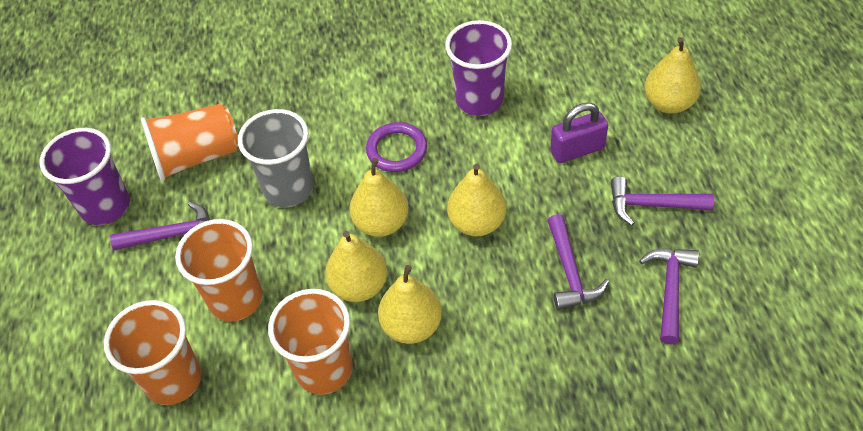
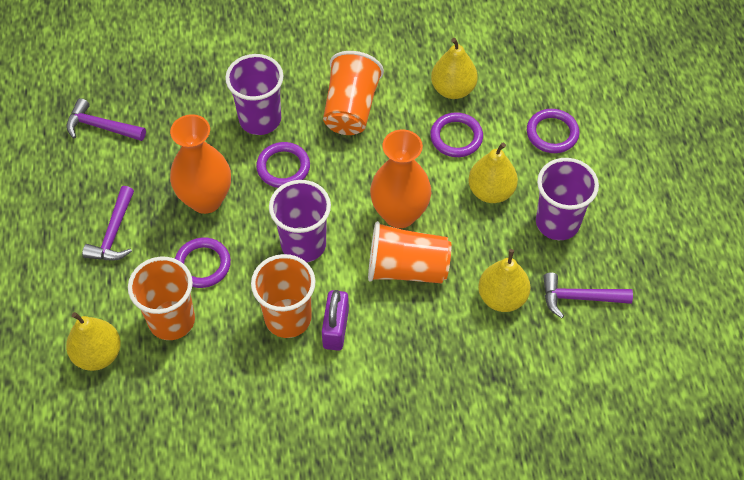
grey cup: 1 -> 0
orange vase: 0 -> 2
purple cup: 2 -> 3
purple hammer: 4 -> 3
purple ring: 1 -> 4
yellow pear: 5 -> 4

